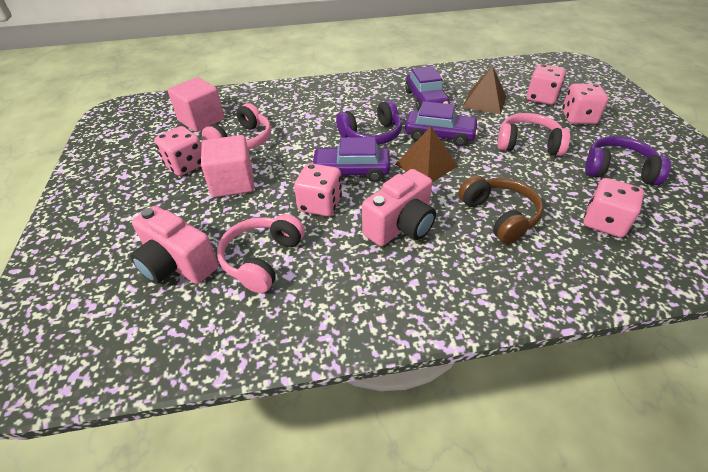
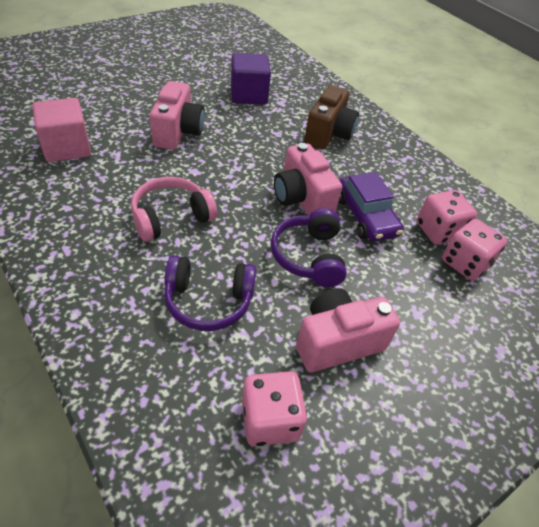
brown camera: 0 -> 1
brown headphones: 1 -> 0
brown pyramid: 2 -> 0
pink camera: 2 -> 3
pink cube: 2 -> 1
pink dice: 5 -> 3
pink headphones: 3 -> 1
purple car: 3 -> 1
purple cube: 0 -> 1

